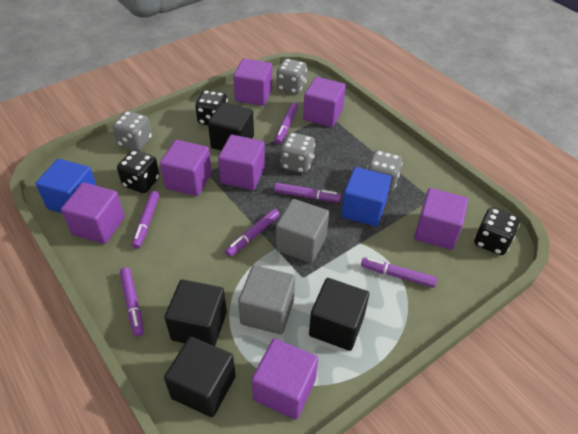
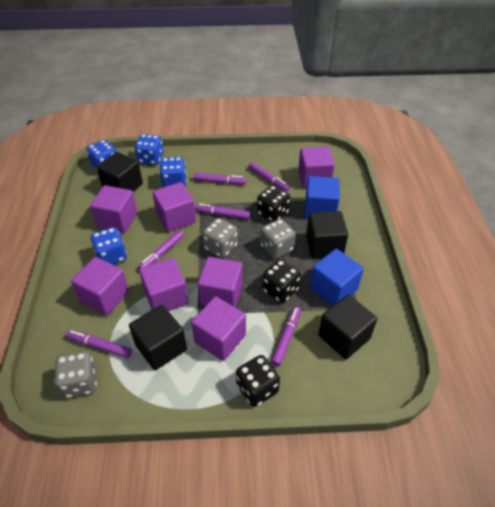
blue dice: 0 -> 4
grey cube: 2 -> 0
grey dice: 4 -> 3

